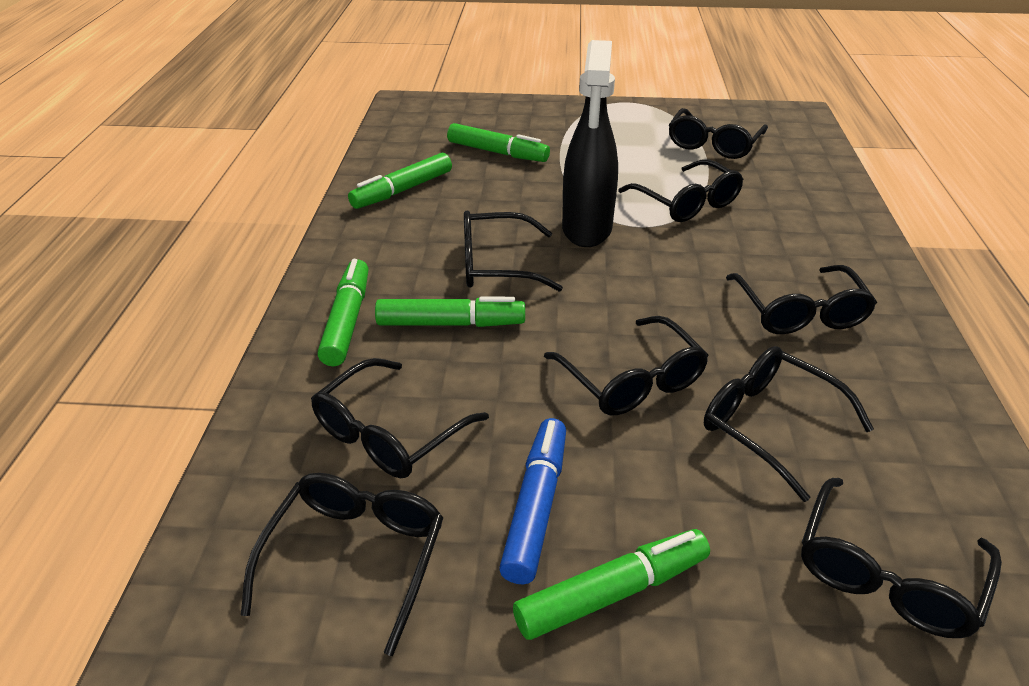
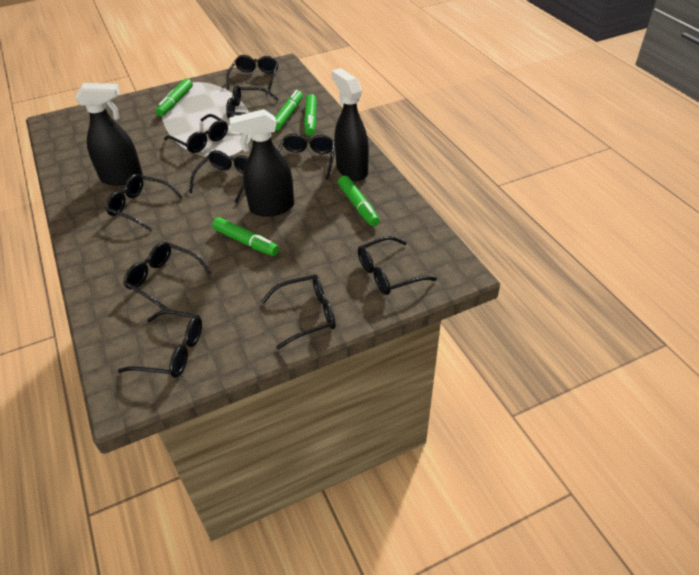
black glasses: 9 -> 10
black spray bottle: 1 -> 3
blue marker: 1 -> 0

